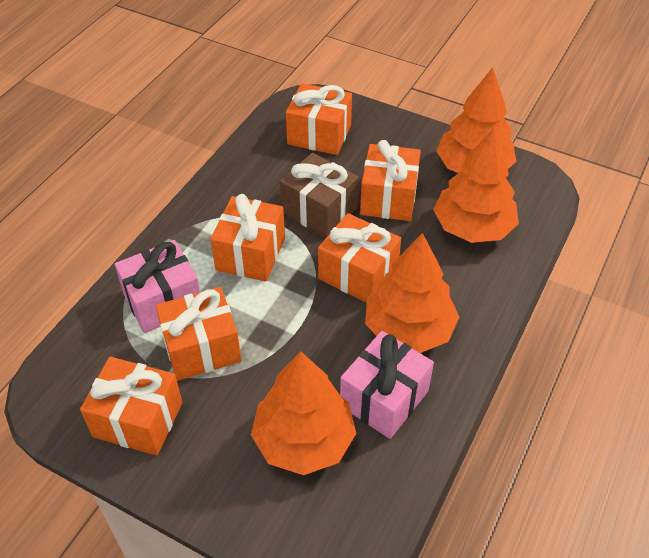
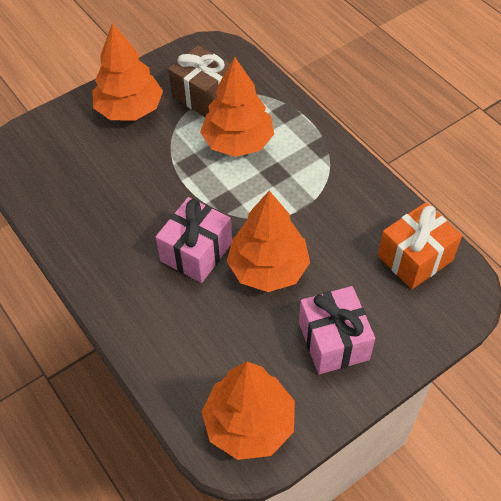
orange gift: 6 -> 1

